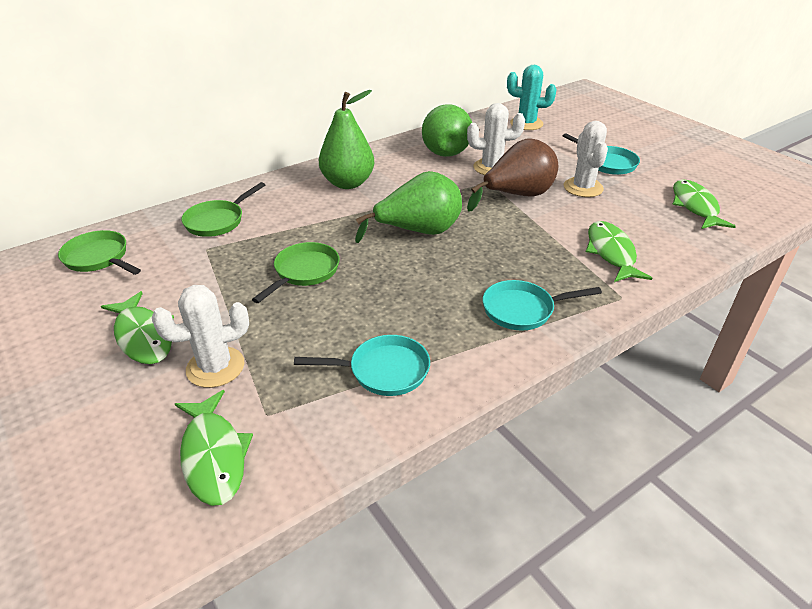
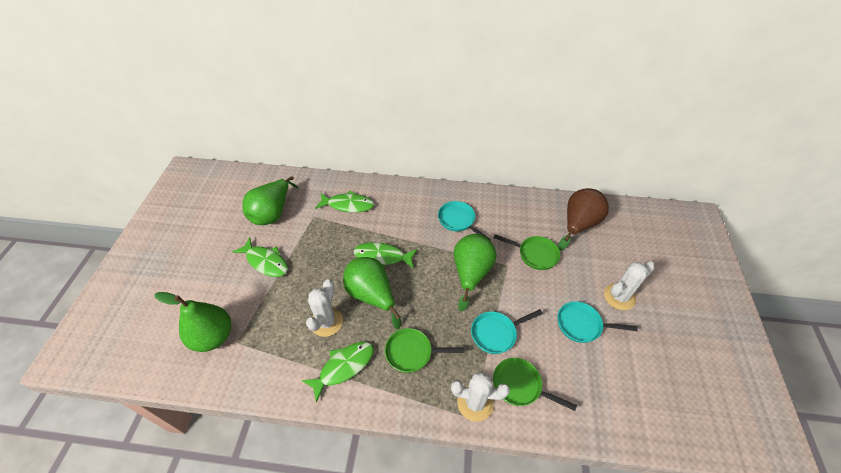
green pear: 3 -> 4
turquoise cactus: 1 -> 0

